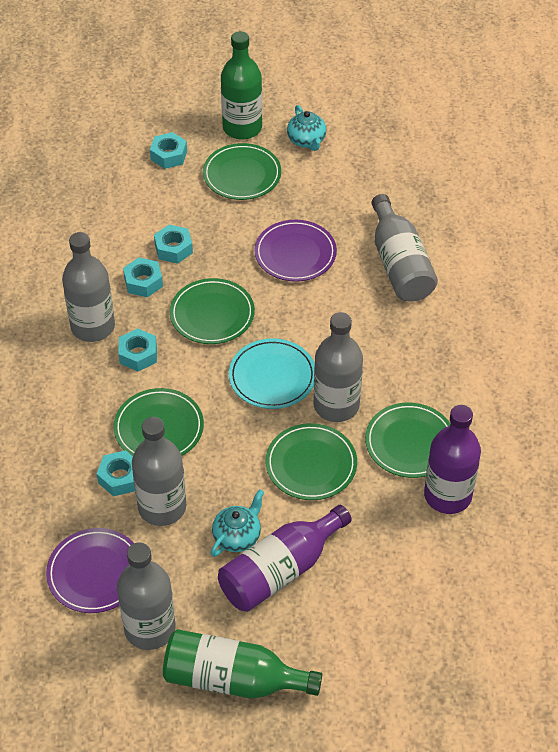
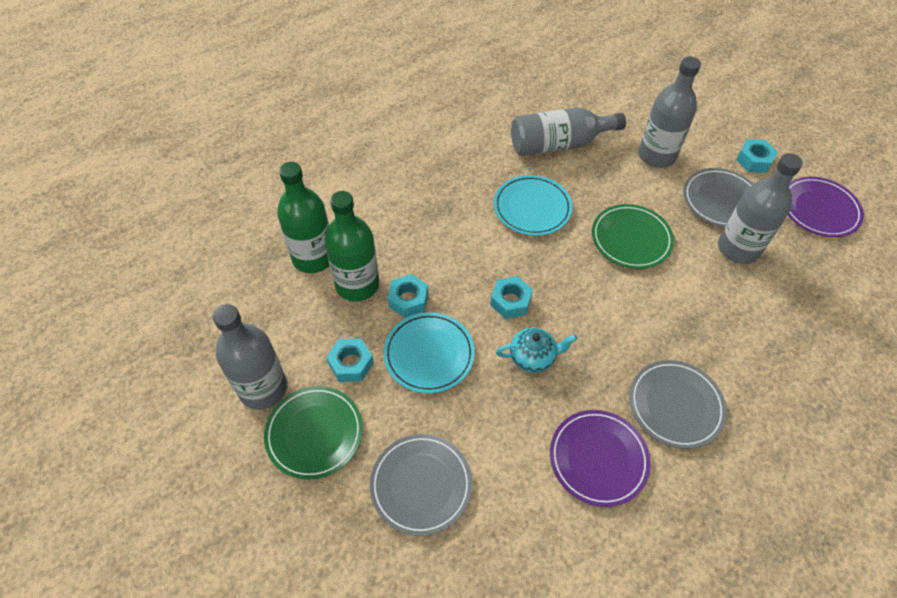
green plate: 5 -> 2
grey bottle: 5 -> 4
grey plate: 0 -> 3
purple bottle: 2 -> 0
turquoise nut: 5 -> 4
turquoise plate: 1 -> 2
turquoise teapot: 2 -> 1

